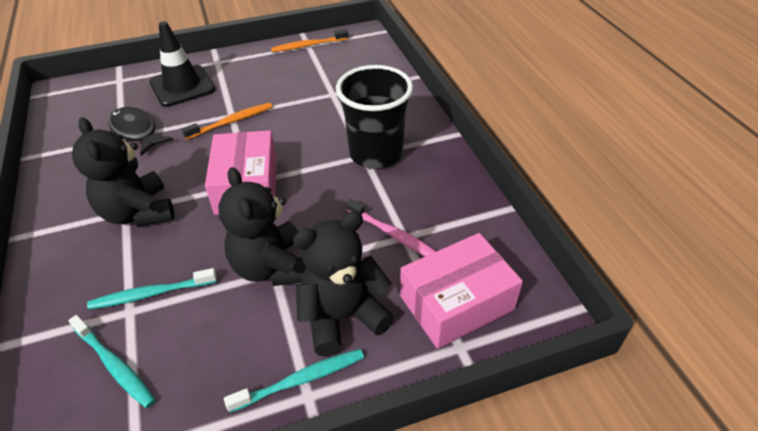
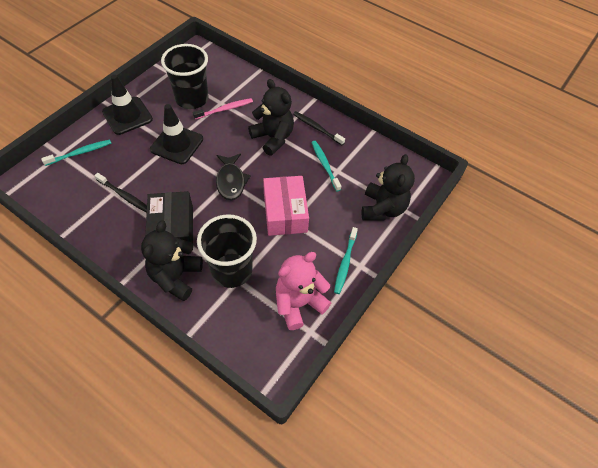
black box: 0 -> 1
black cup: 1 -> 2
black toothbrush: 0 -> 2
black traffic cone: 1 -> 2
orange toothbrush: 2 -> 0
pink box: 2 -> 1
pink teddy bear: 0 -> 1

